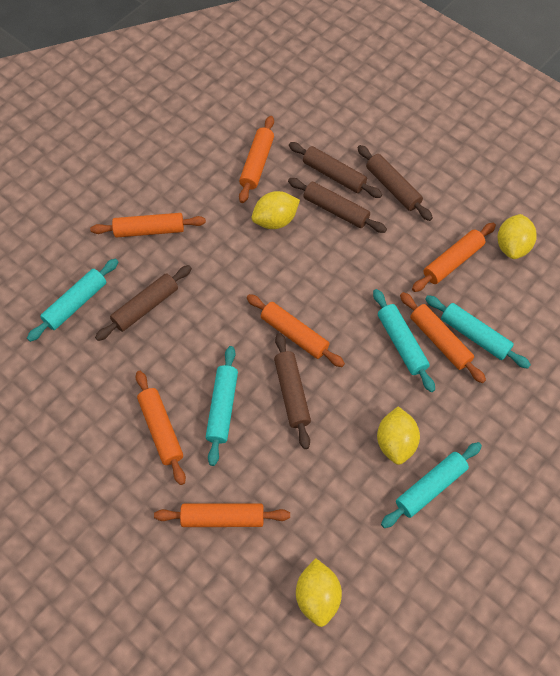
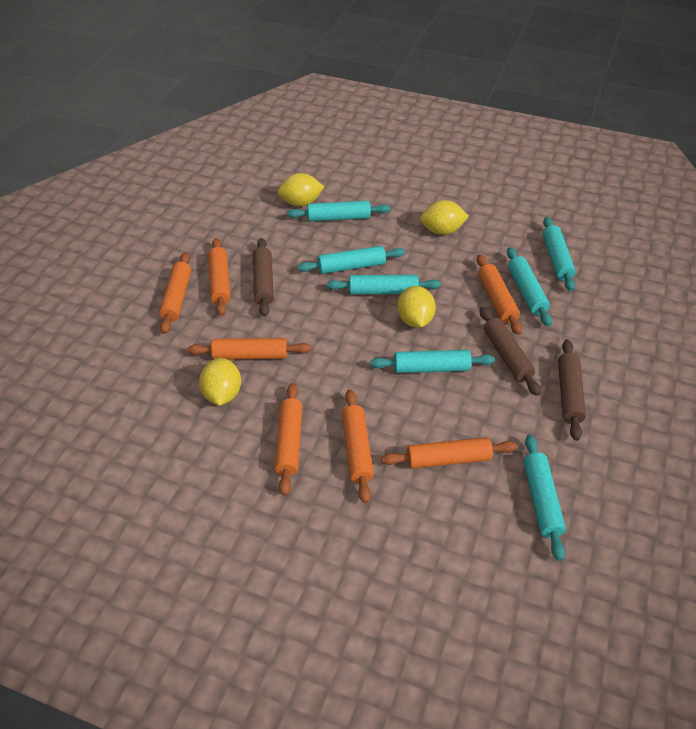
brown rolling pin: 5 -> 3
turquoise rolling pin: 5 -> 7

